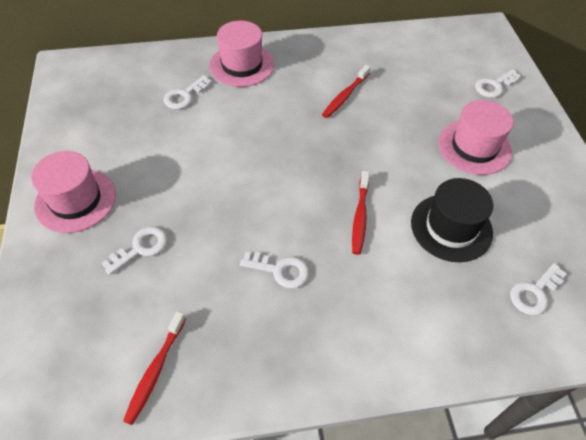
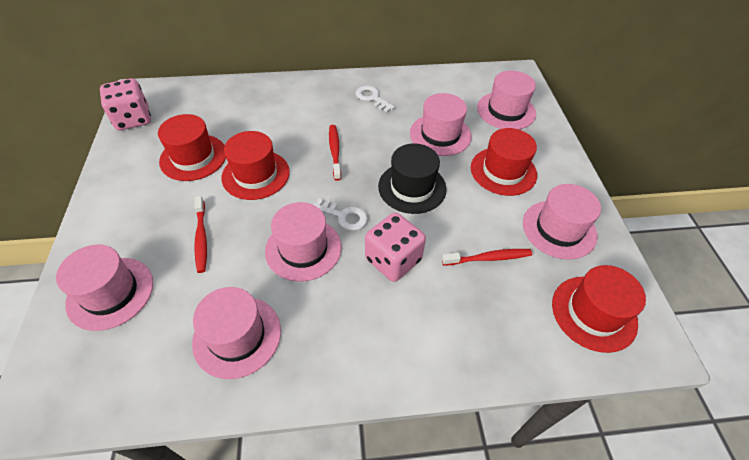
pink dice: 0 -> 2
pink hat: 3 -> 6
red hat: 0 -> 4
white key: 5 -> 2

